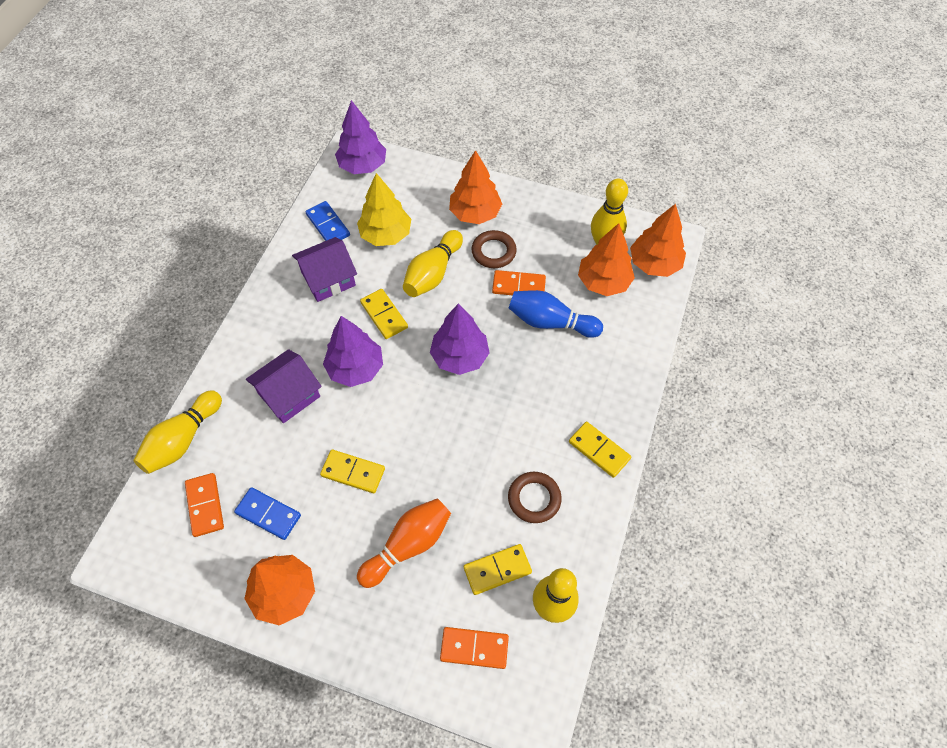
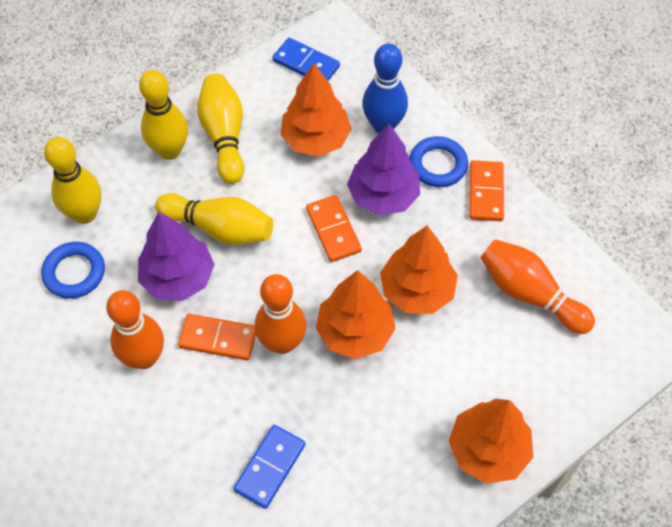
blue ring: 0 -> 2
brown ring: 2 -> 0
orange bowling pin: 1 -> 3
purple house: 2 -> 0
purple tree: 3 -> 2
yellow domino: 4 -> 0
yellow tree: 1 -> 0

